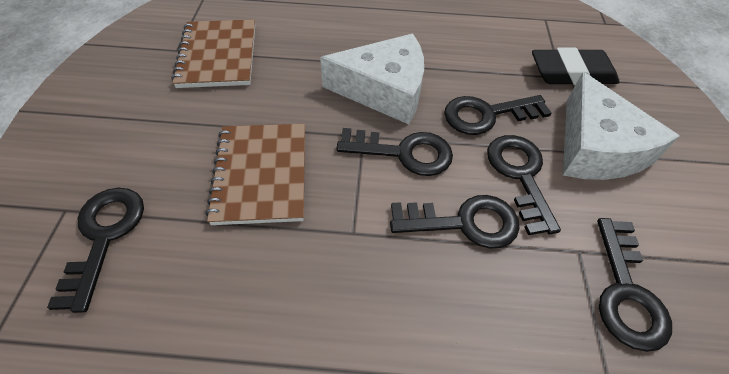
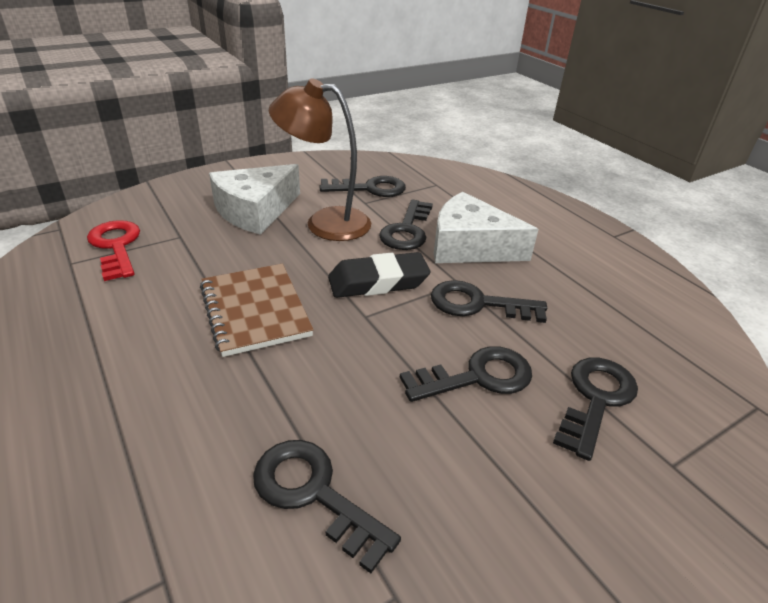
brown lamp: 0 -> 1
brown notebook: 2 -> 1
red key: 0 -> 1

